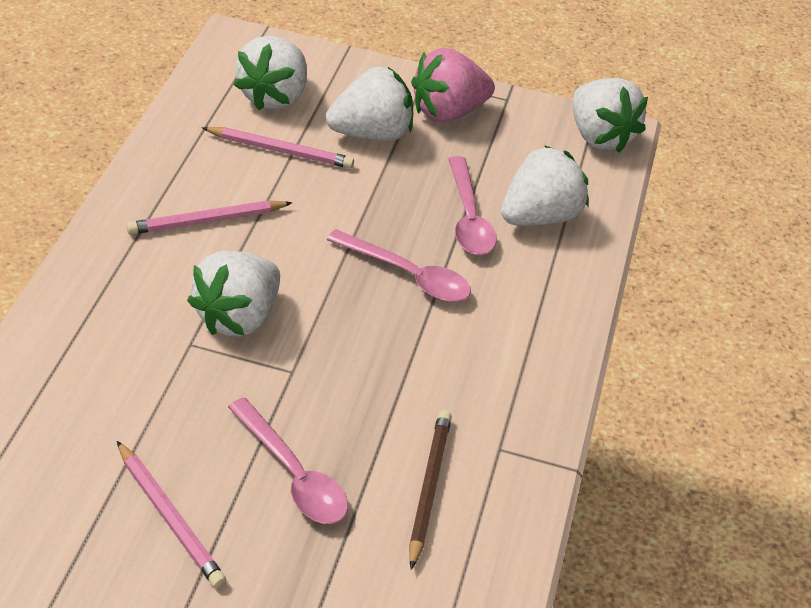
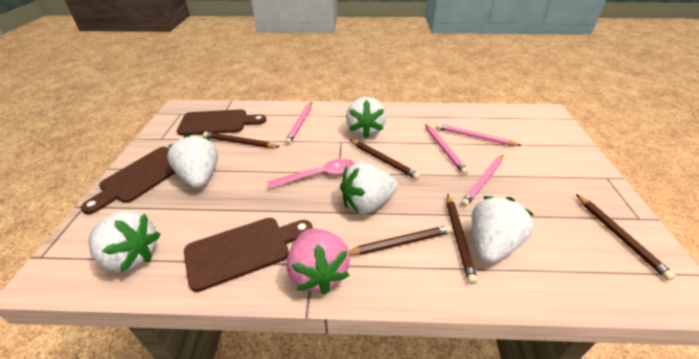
brown cutting board: 0 -> 3
brown pencil: 1 -> 5
pink pencil: 3 -> 4
pink spoon: 3 -> 1

